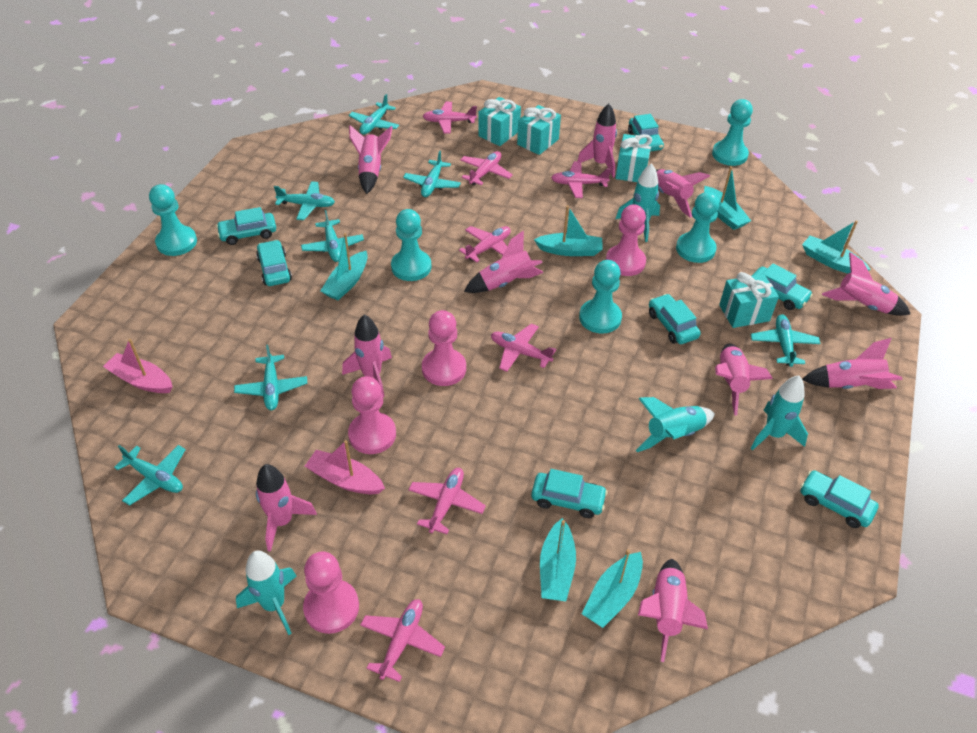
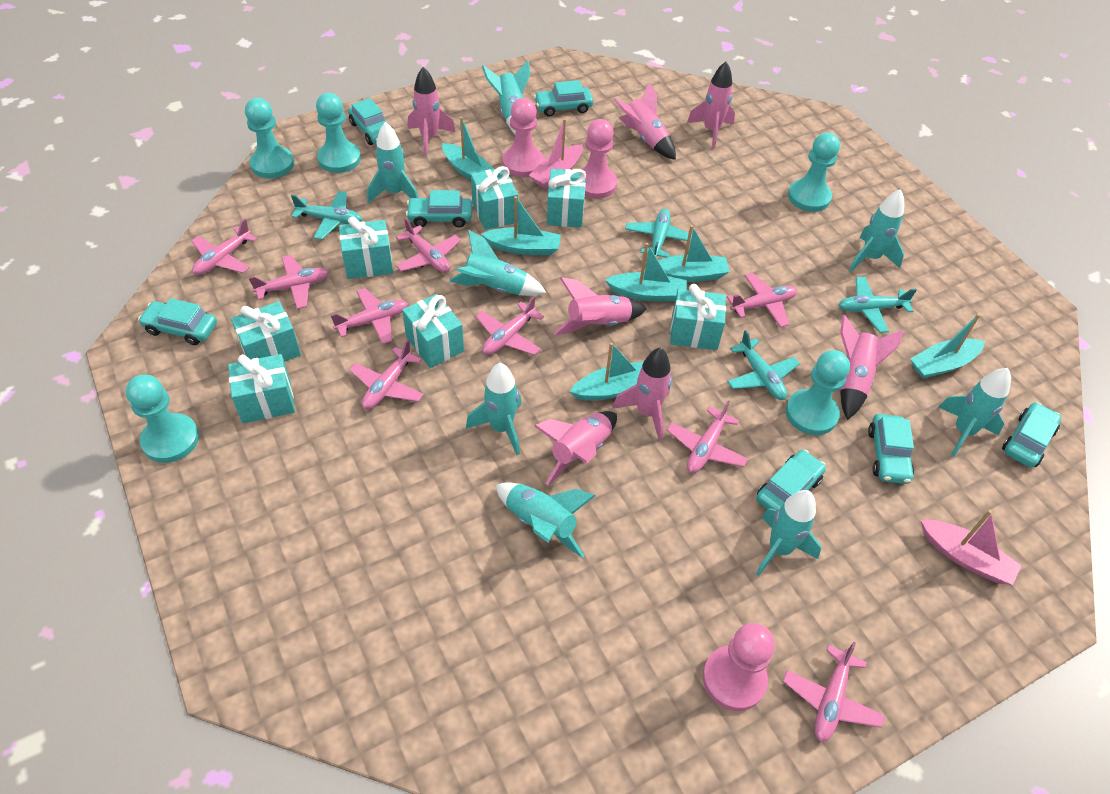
pink pawn: 4 -> 3
pink plane: 7 -> 9
pink rocket: 10 -> 7
turquoise gift: 4 -> 7
turquoise plane: 7 -> 4
turquoise rocket: 4 -> 8

